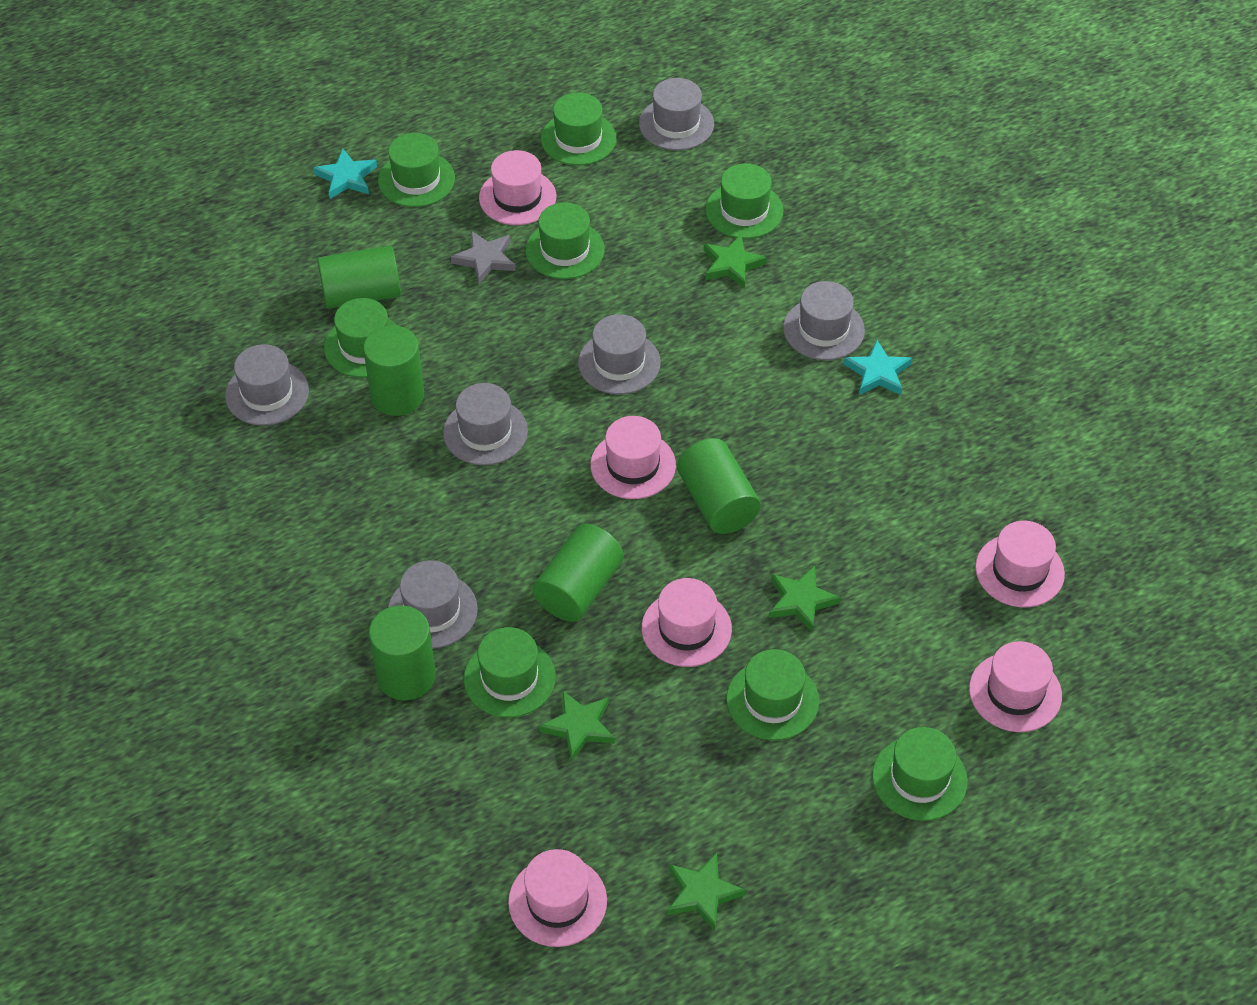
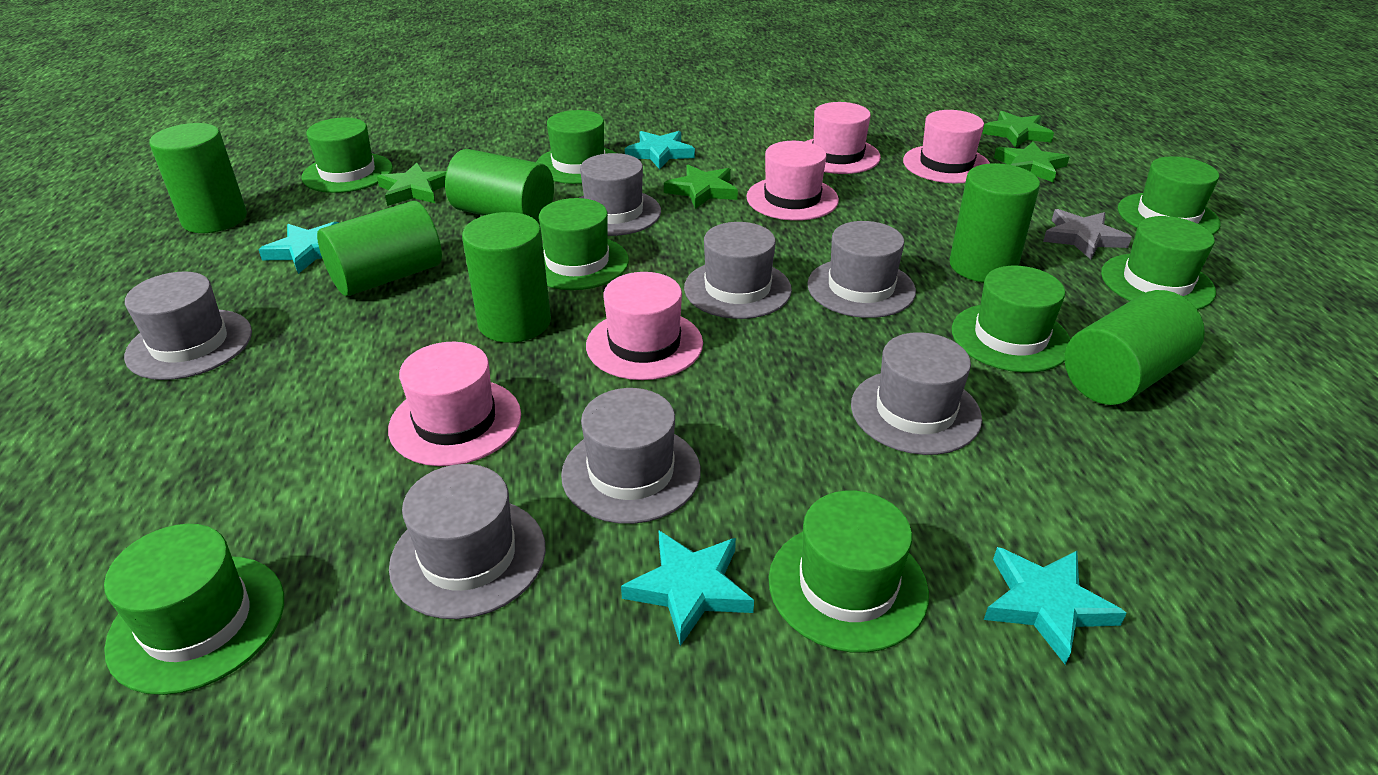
green cylinder: 5 -> 6
grey hat: 6 -> 7
pink hat: 6 -> 5
turquoise star: 2 -> 4

